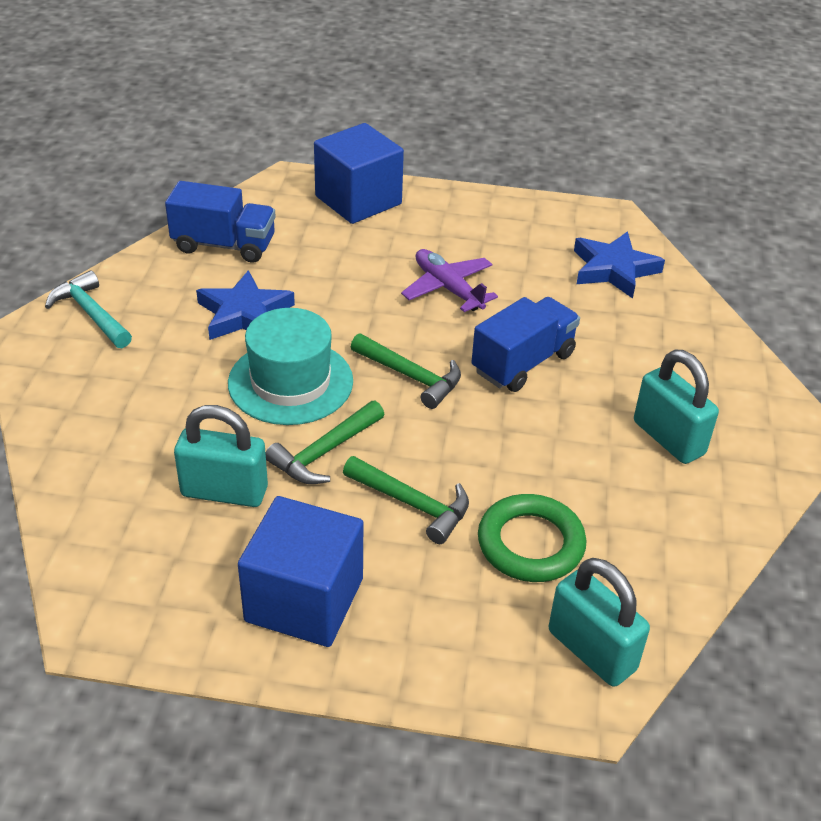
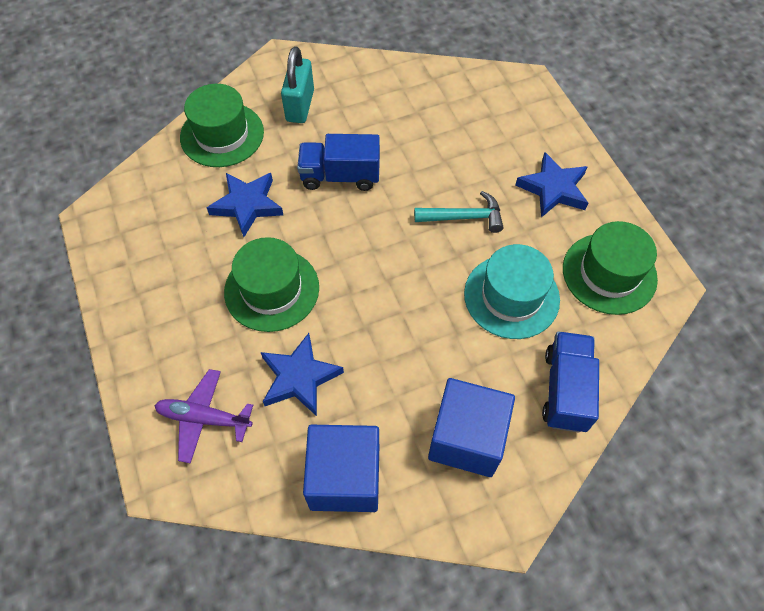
blue star: 2 -> 3
green hammer: 3 -> 0
green hat: 0 -> 3
green ring: 1 -> 0
turquoise padlock: 3 -> 1

